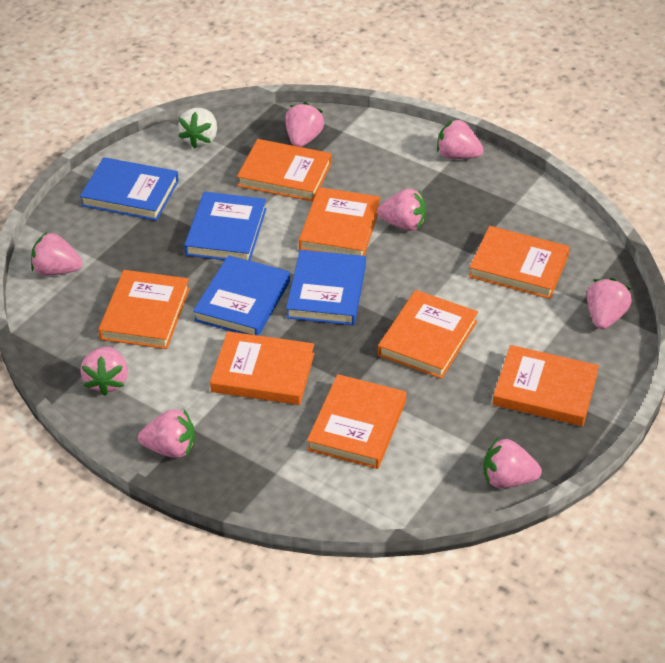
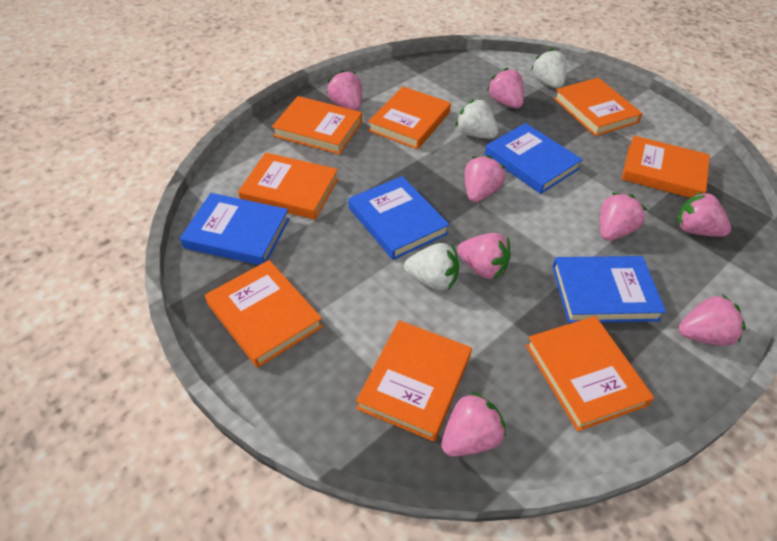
white strawberry: 1 -> 3

